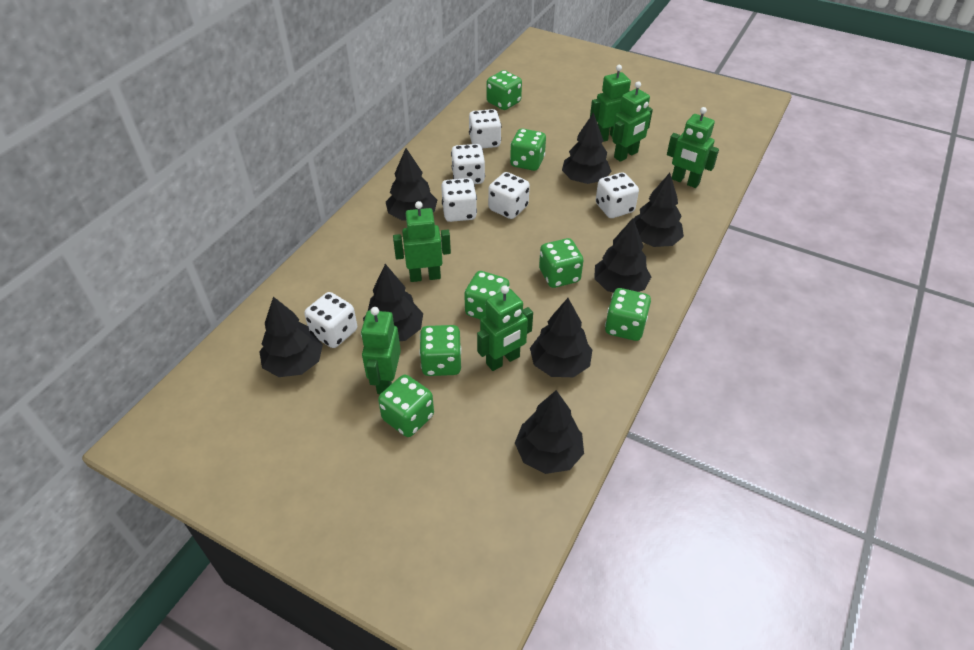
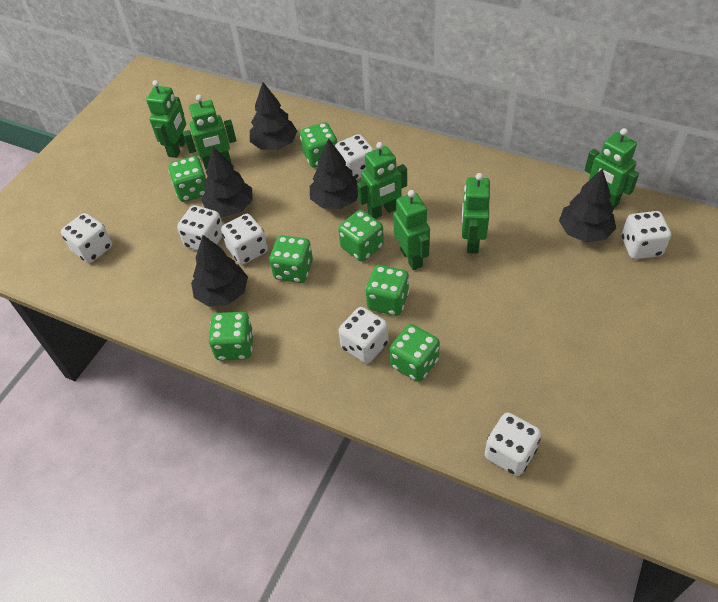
black tree: 8 -> 5
white dice: 6 -> 7

